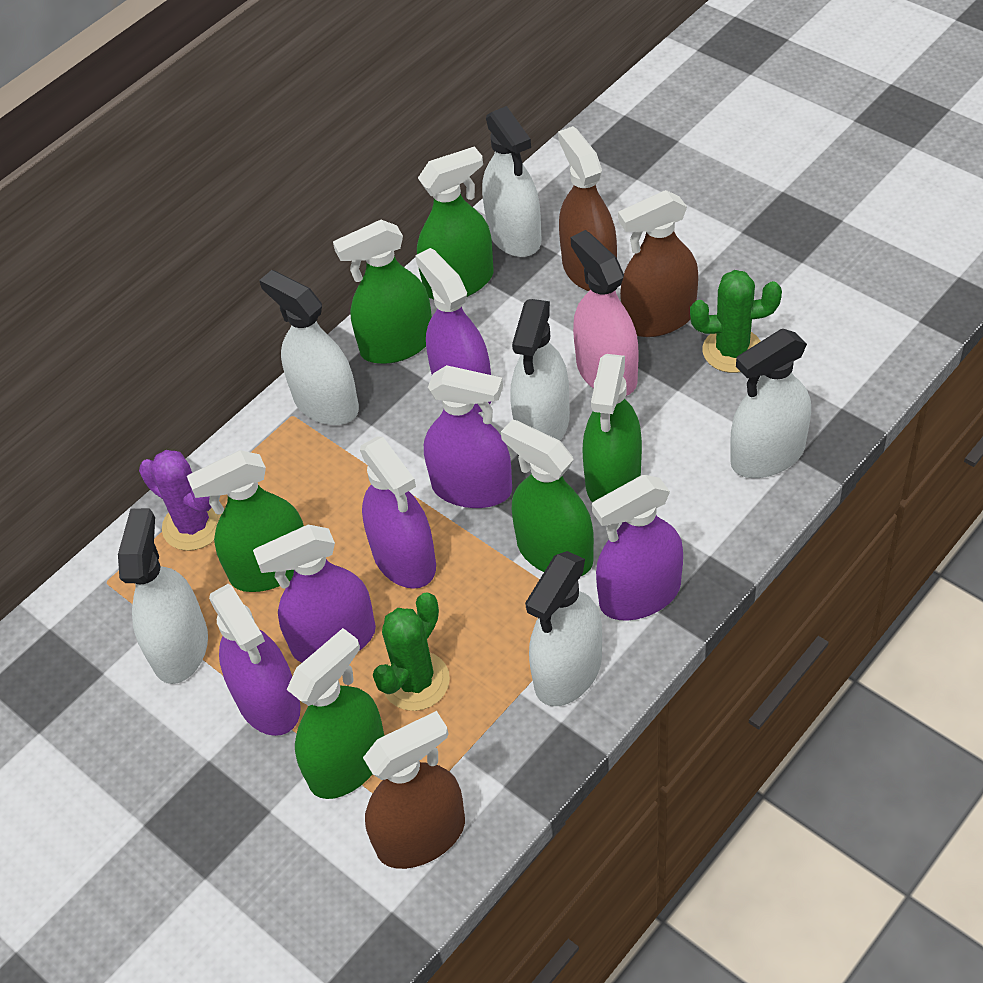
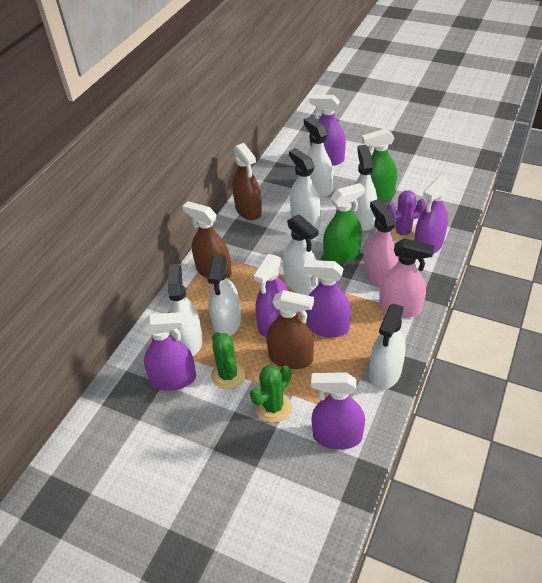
green spray bottle: 6 -> 2
pink spray bottle: 1 -> 2
white spray bottle: 6 -> 7

